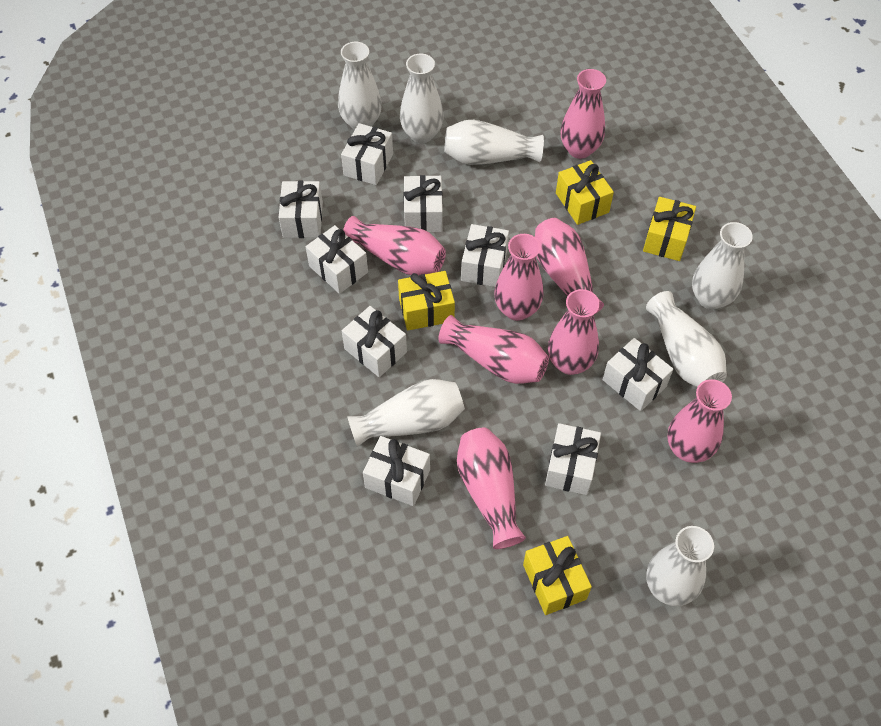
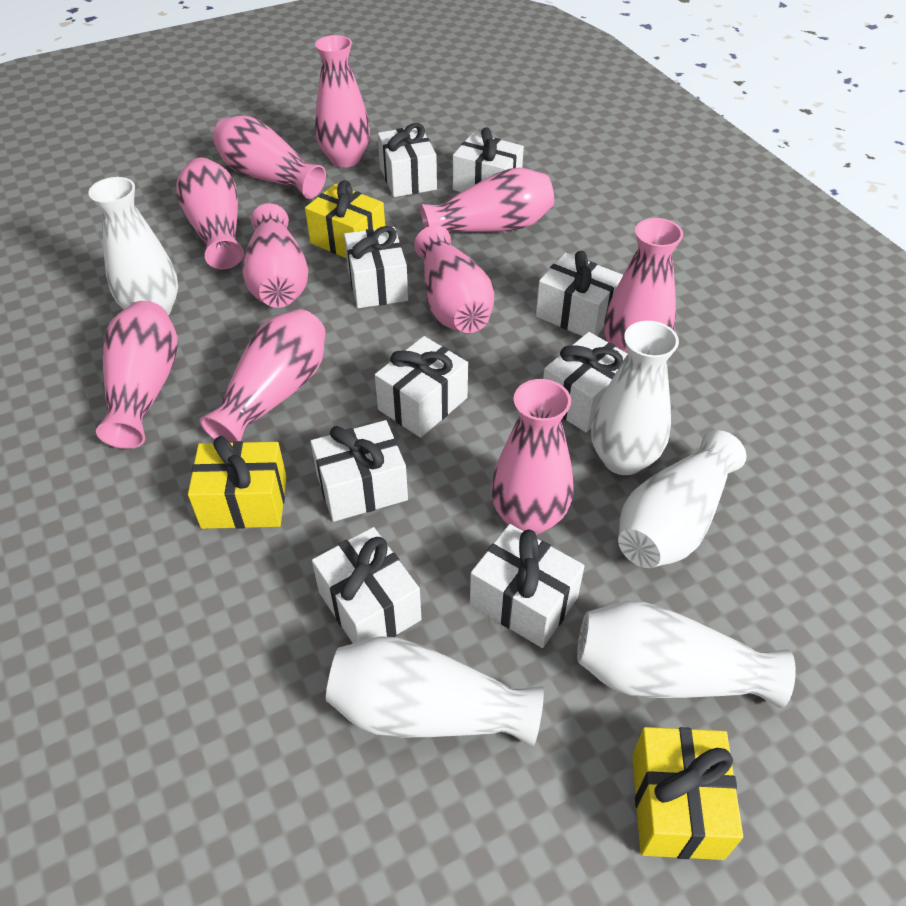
pink vase: 8 -> 10
white vase: 7 -> 5
yellow gift: 4 -> 3

